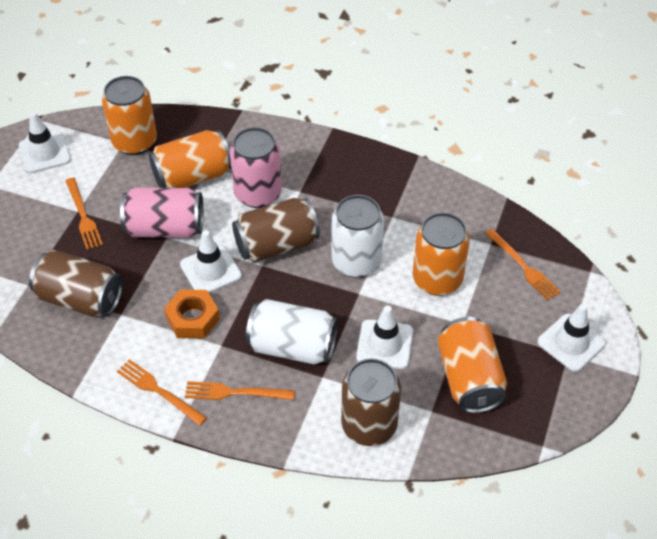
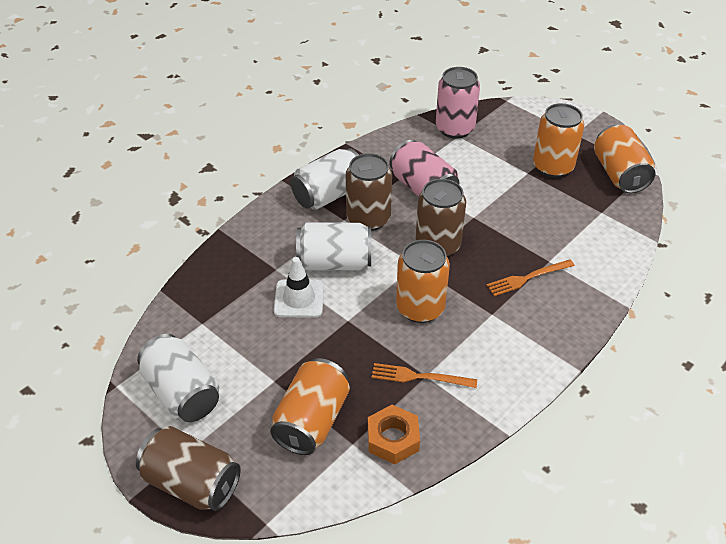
orange fork: 4 -> 2
white can: 2 -> 3
white traffic cone: 4 -> 1

